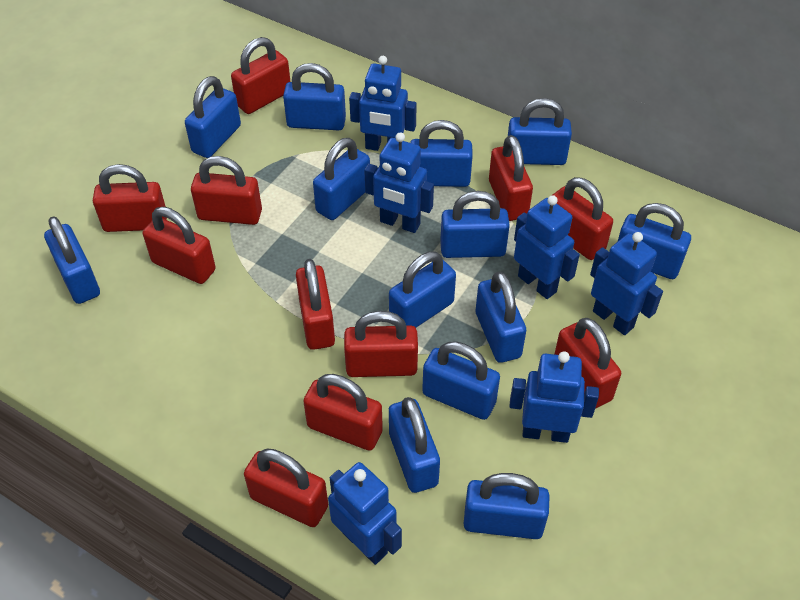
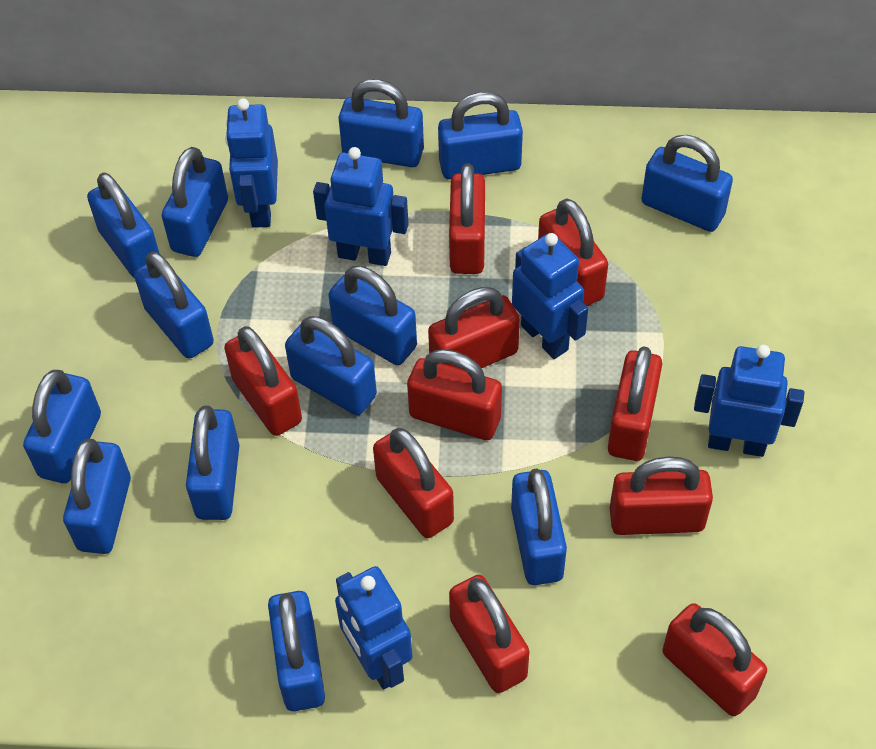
blue robot: 6 -> 5
red padlock: 11 -> 10

